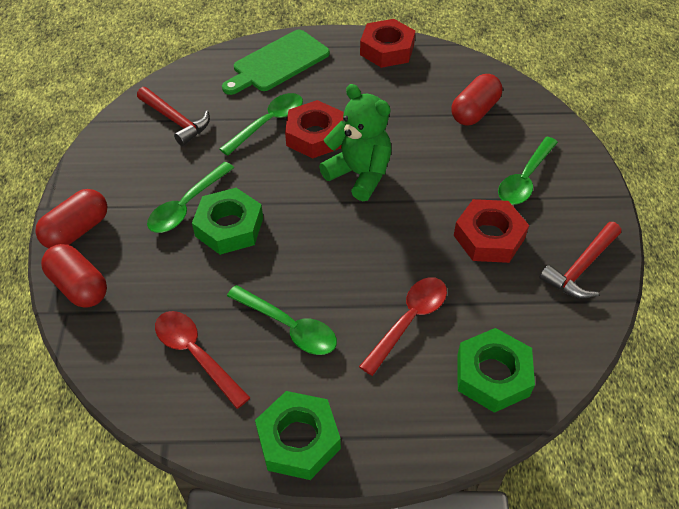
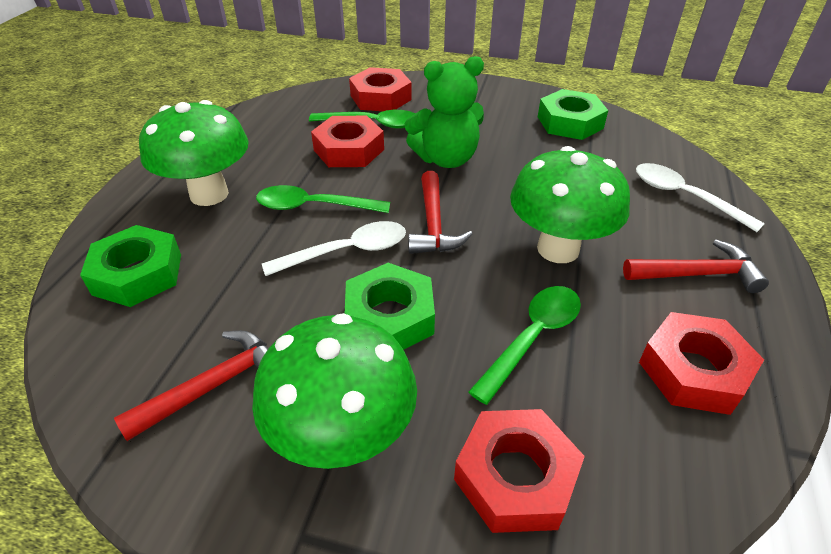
green cutting board: 1 -> 0
green mushroom: 0 -> 3
green spoon: 4 -> 3
red capsule: 3 -> 0
red hammer: 2 -> 3
red nut: 3 -> 4
red spoon: 2 -> 0
white spoon: 0 -> 2

